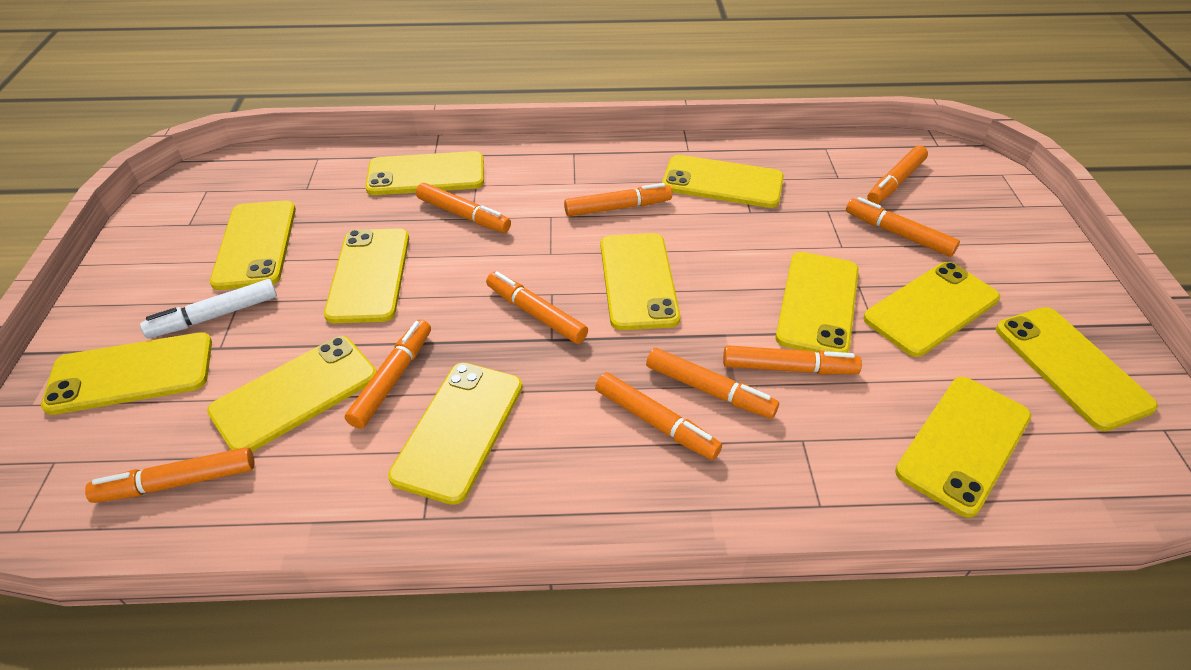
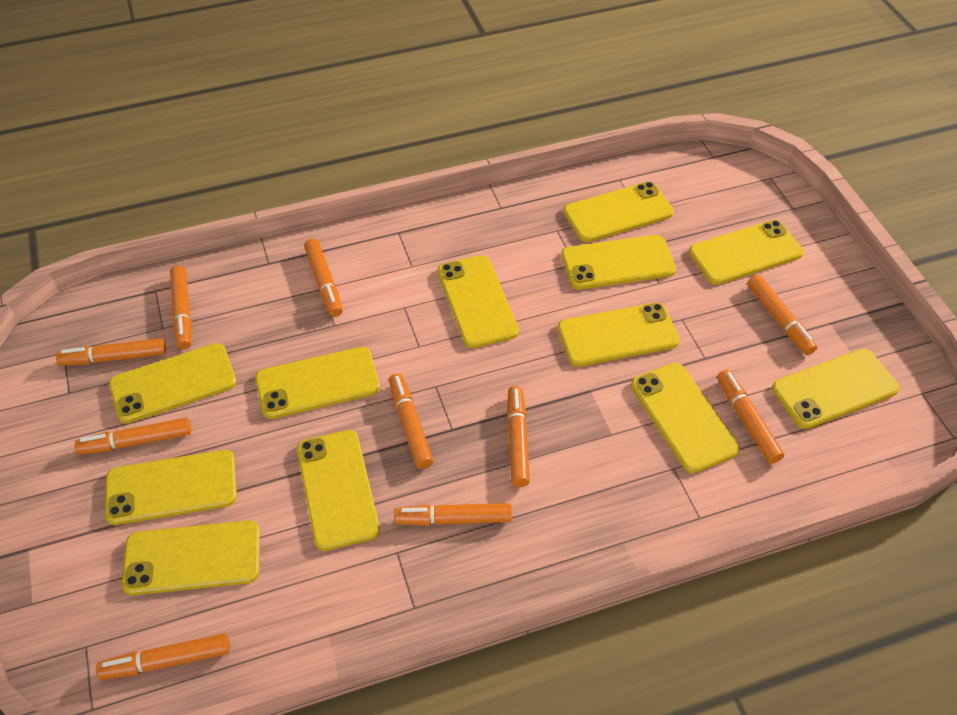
white marker: 1 -> 0

